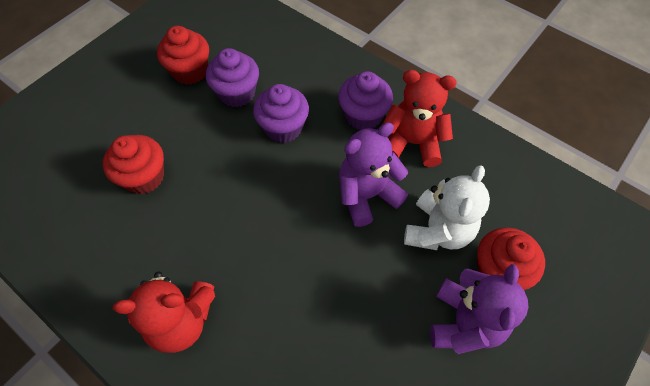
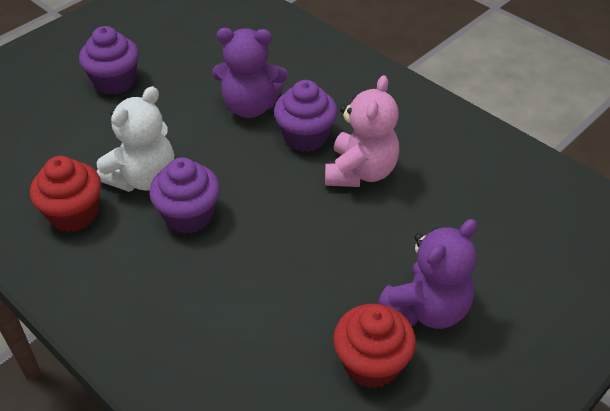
pink teddy bear: 0 -> 1
red cupcake: 3 -> 2
red teddy bear: 2 -> 0

